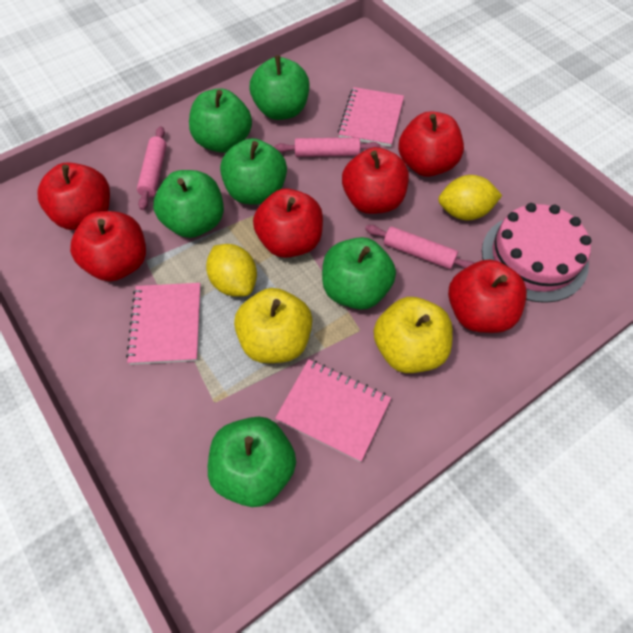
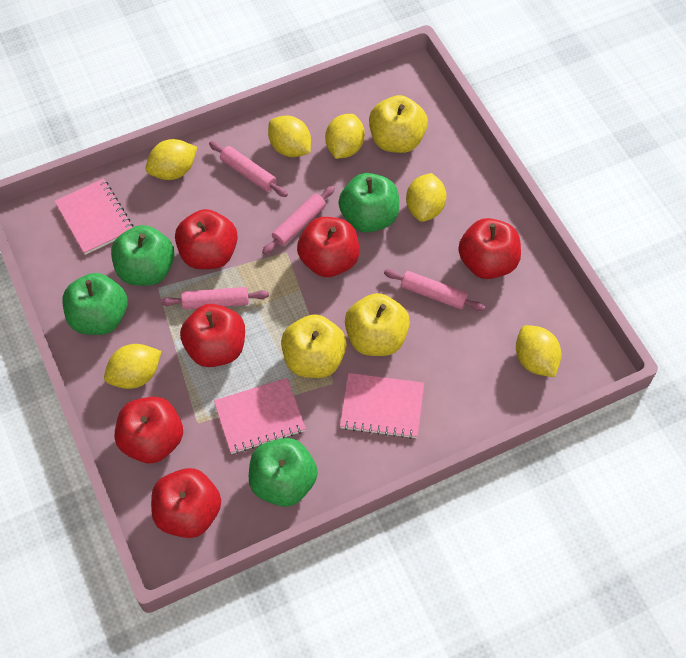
green apple: 6 -> 4
pink cake: 1 -> 0
pink rolling pin: 3 -> 4
yellow apple: 2 -> 3
yellow lemon: 2 -> 6

